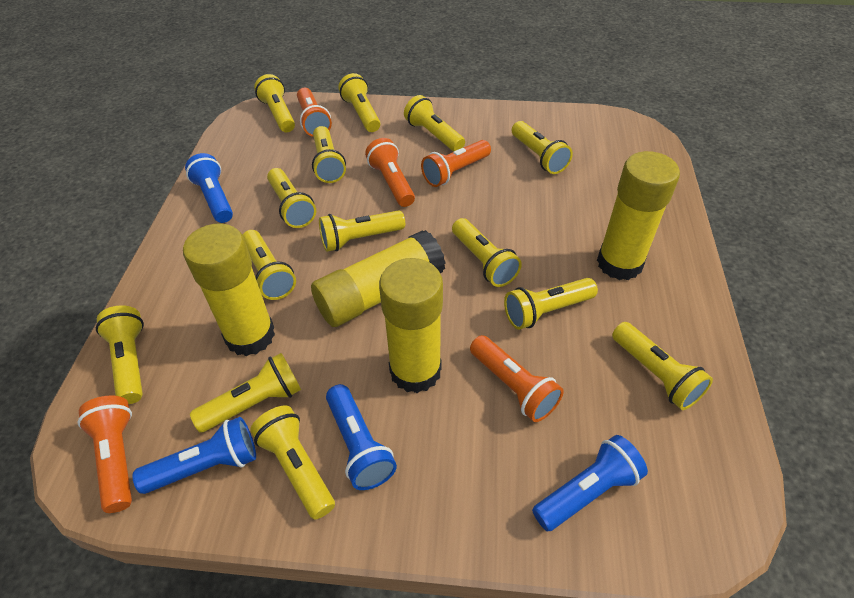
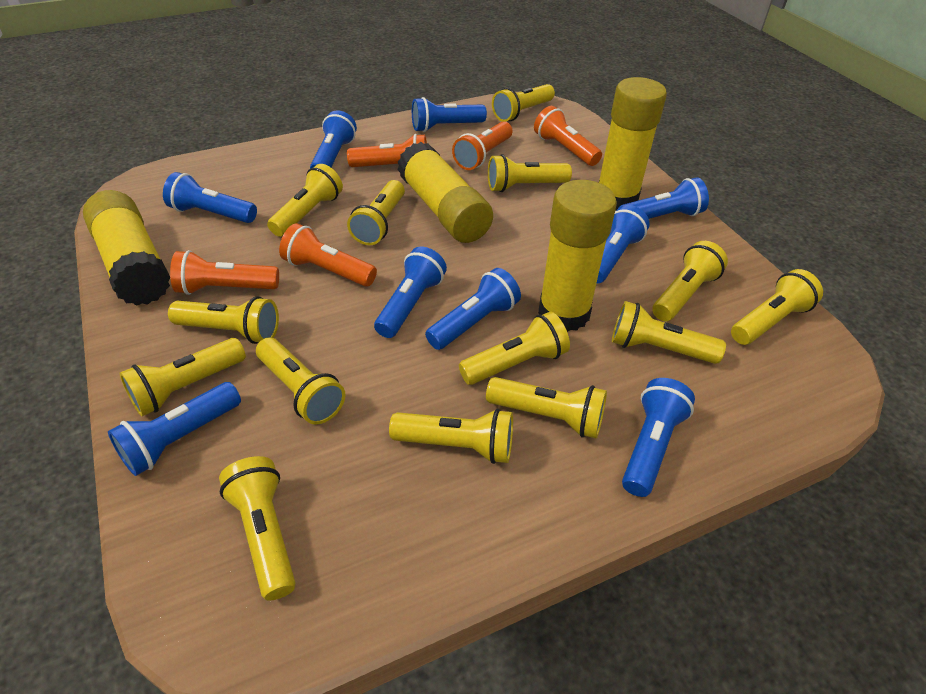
blue flashlight: 4 -> 9

